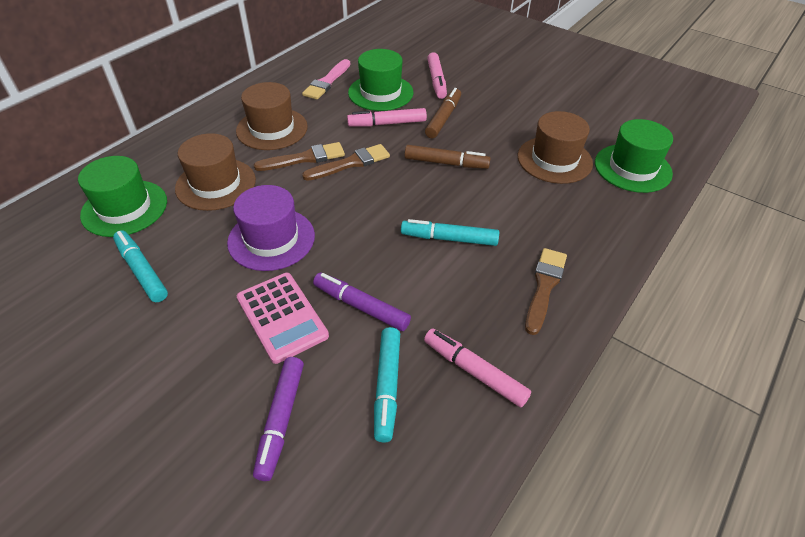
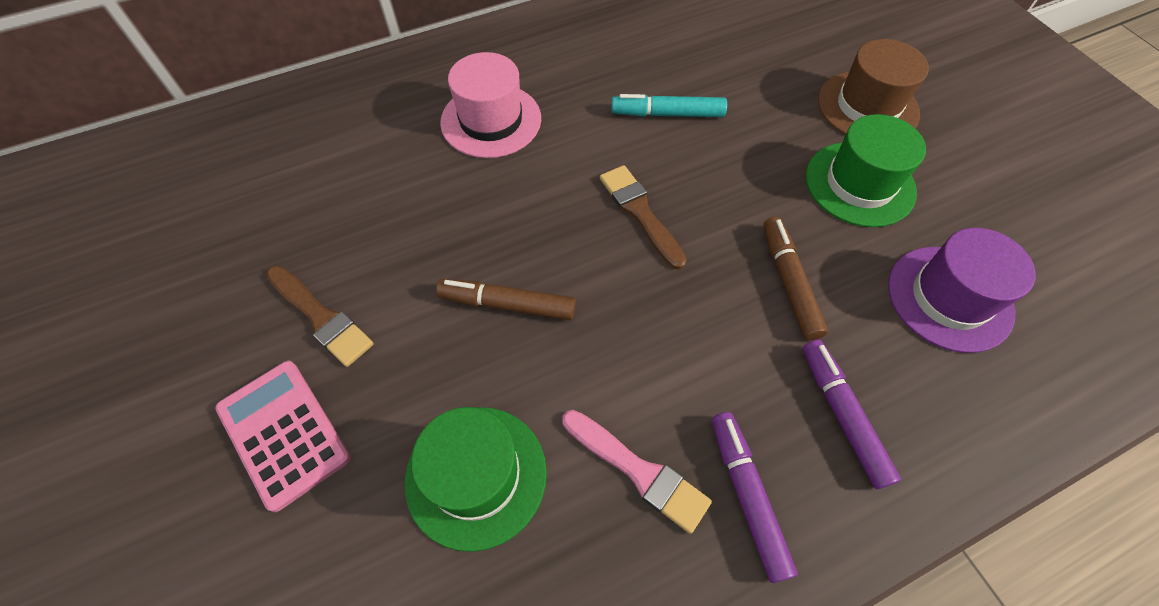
brown brush: 3 -> 2
brown hat: 3 -> 1
green hat: 3 -> 2
pink hat: 0 -> 1
pink marker: 3 -> 0
turquoise marker: 3 -> 1

